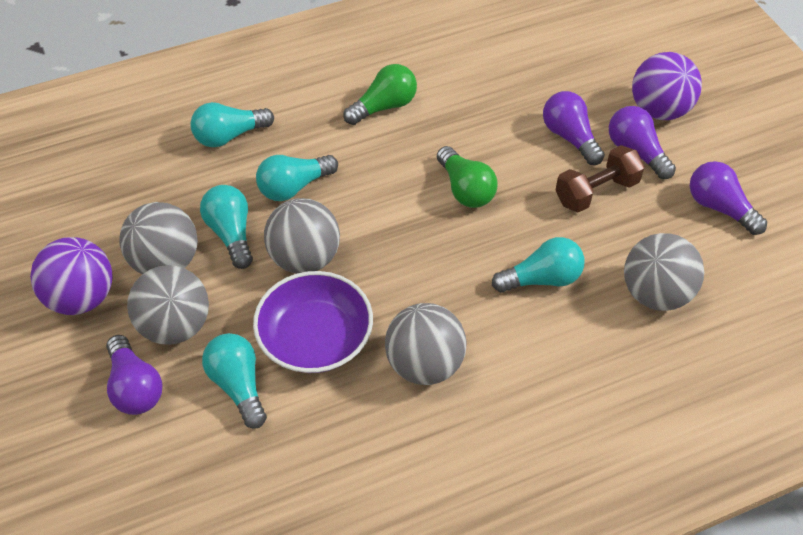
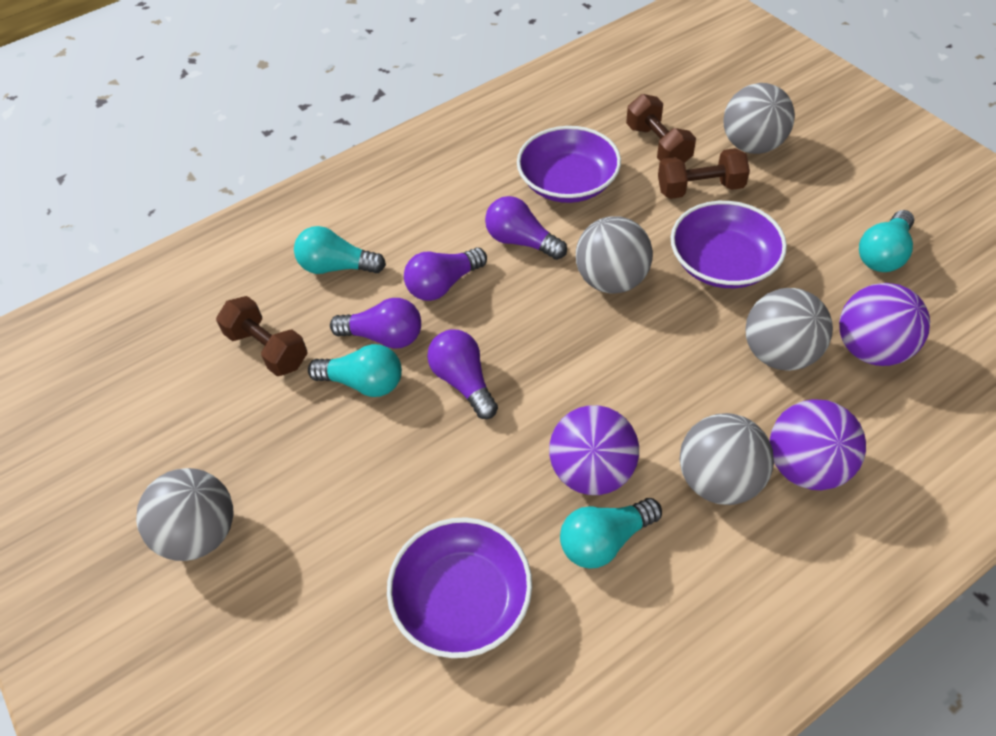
brown dumbbell: 1 -> 3
green light bulb: 2 -> 0
purple ball: 2 -> 3
purple bowl: 1 -> 3
turquoise light bulb: 5 -> 4

